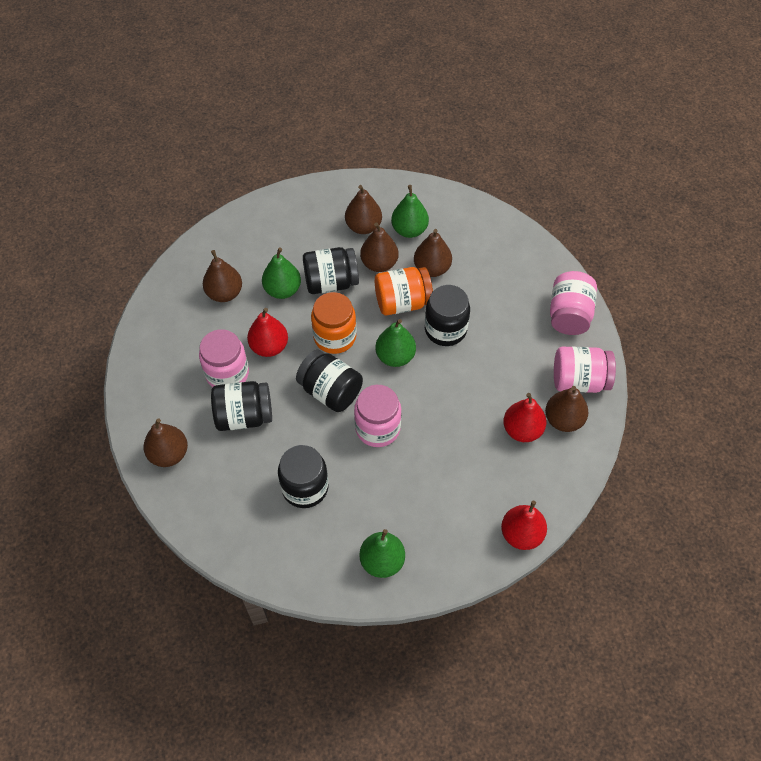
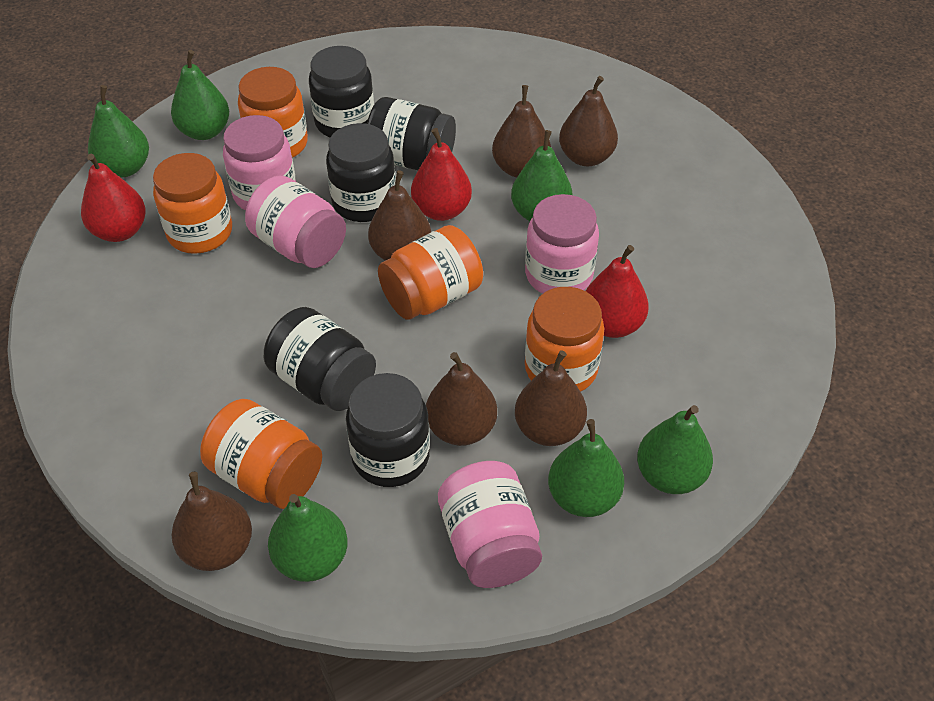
green pear: 4 -> 6
orange jar: 2 -> 5

